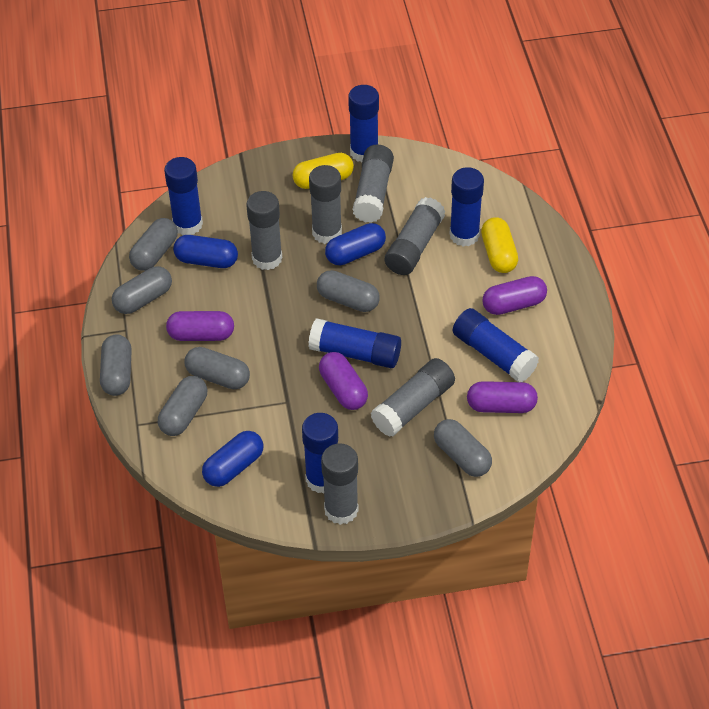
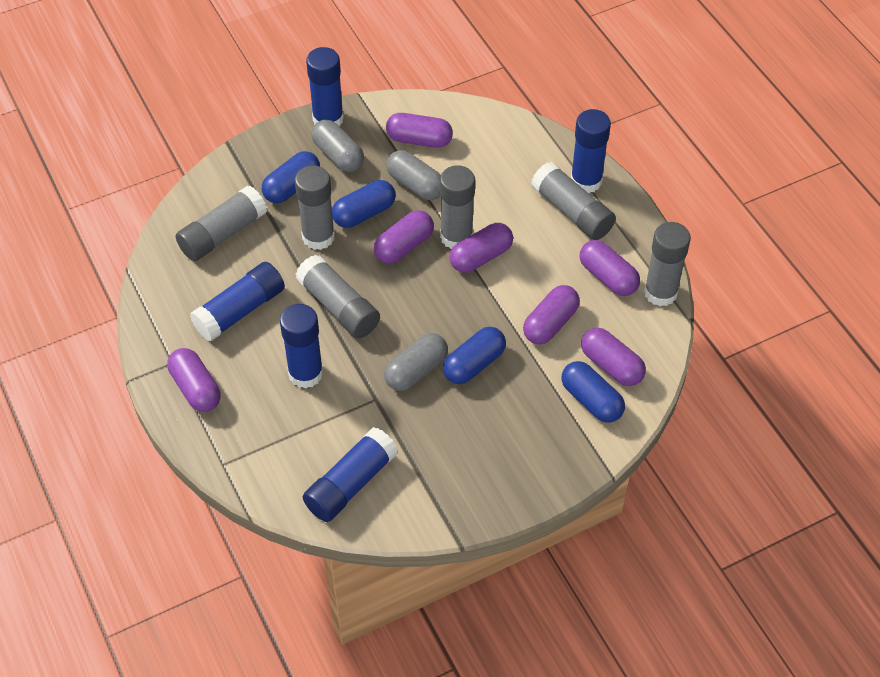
blue capsule: 3 -> 4
blue glue stick: 6 -> 5
grey capsule: 7 -> 3
purple capsule: 4 -> 7
yellow capsule: 2 -> 0

